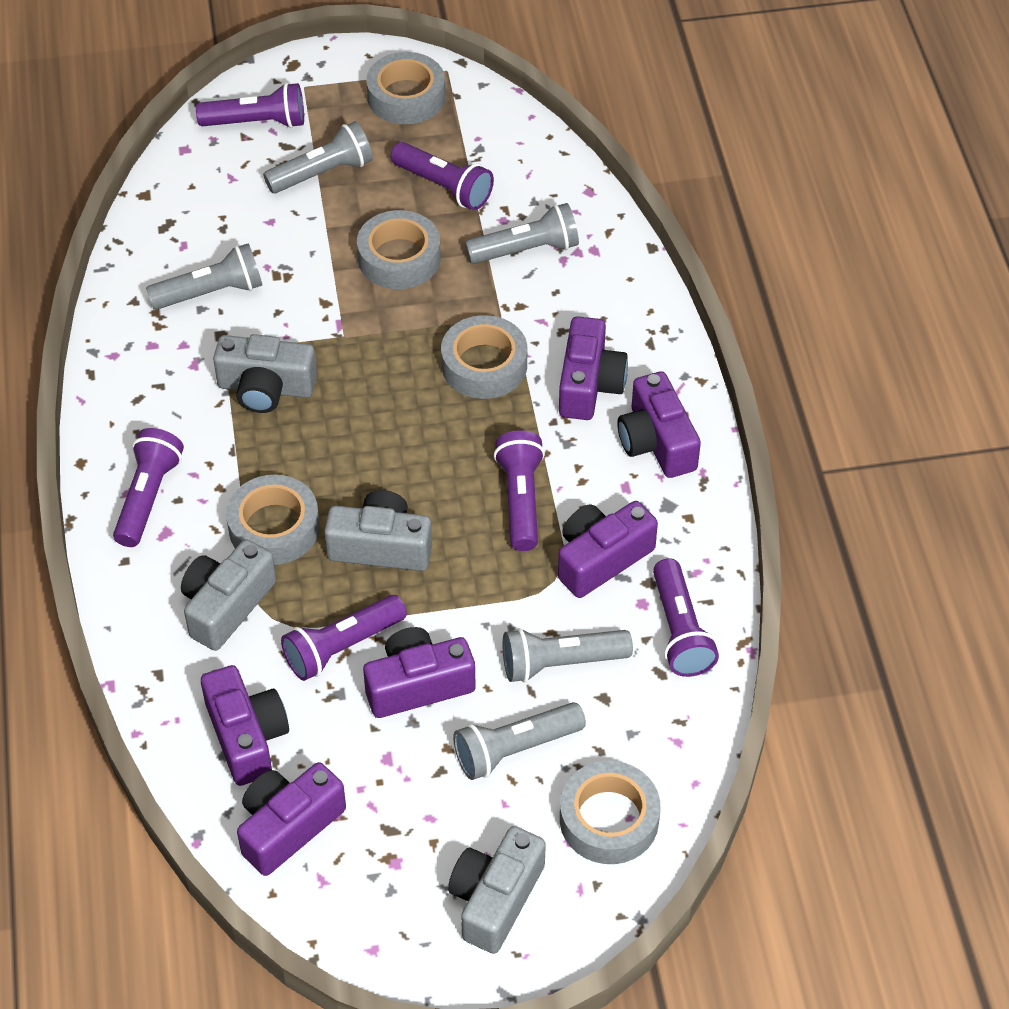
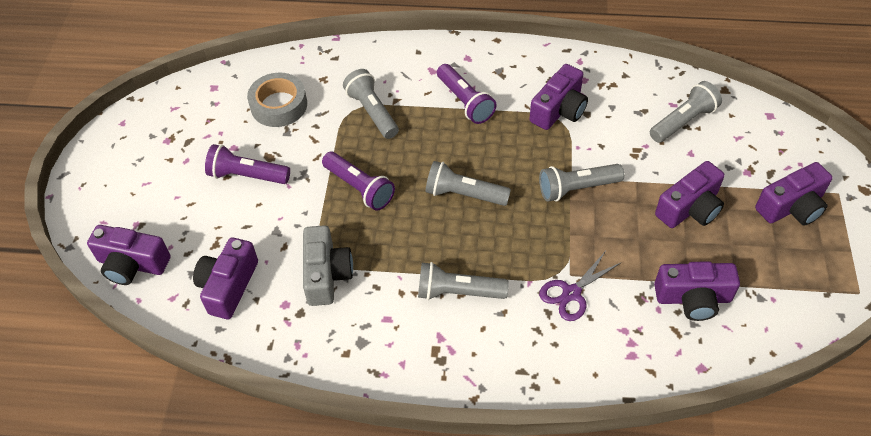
grey camera: 4 -> 1
grey tape: 5 -> 1
purple flashlight: 6 -> 3
purple scissors: 0 -> 1

